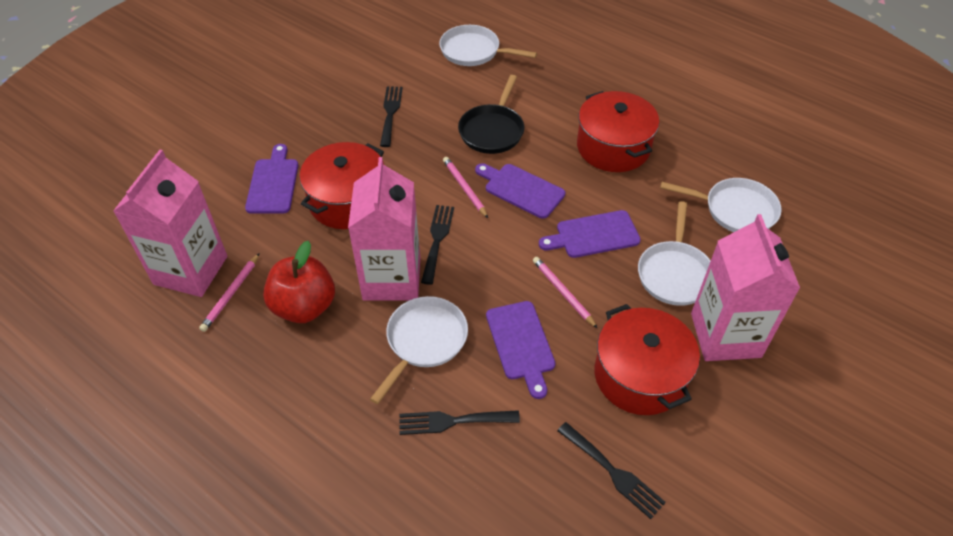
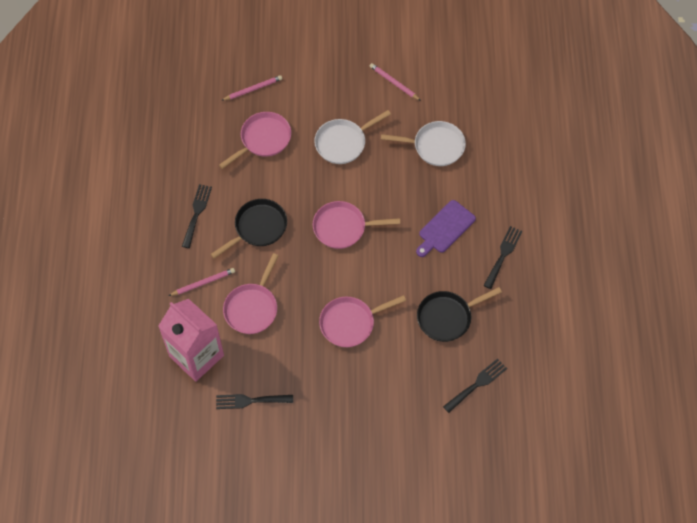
black pan: 1 -> 2
pink carton: 3 -> 1
pink pan: 0 -> 4
purple cutting board: 4 -> 1
red apple: 1 -> 0
red pot: 3 -> 0
white pan: 4 -> 2

